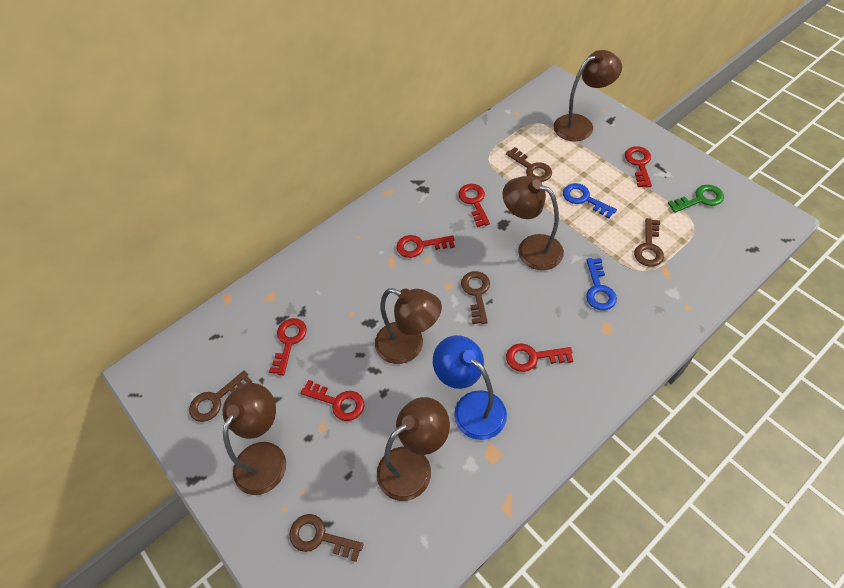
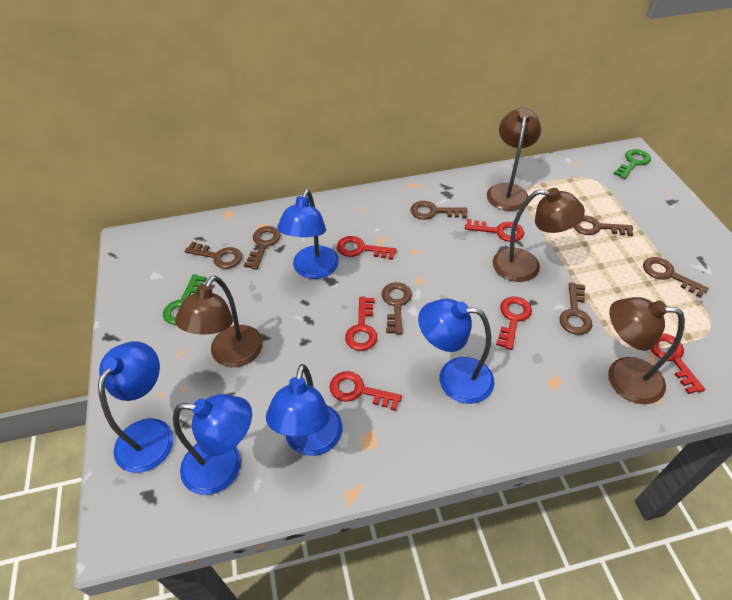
blue key: 2 -> 0
blue lamp: 1 -> 5
brown key: 5 -> 7
brown lamp: 5 -> 4
green key: 1 -> 2

